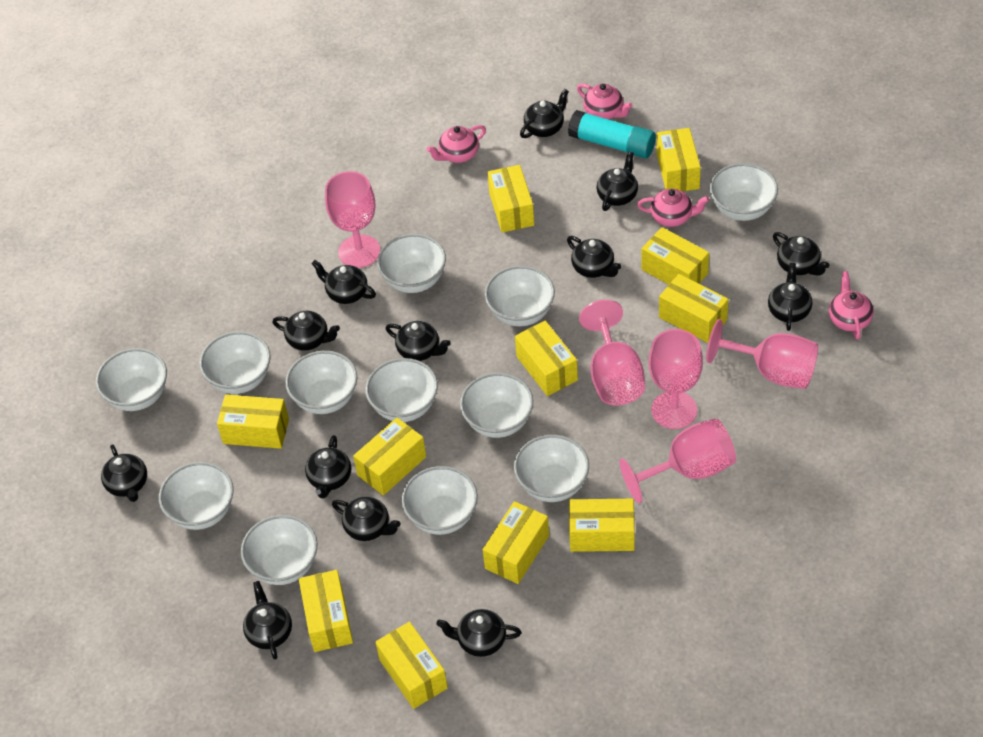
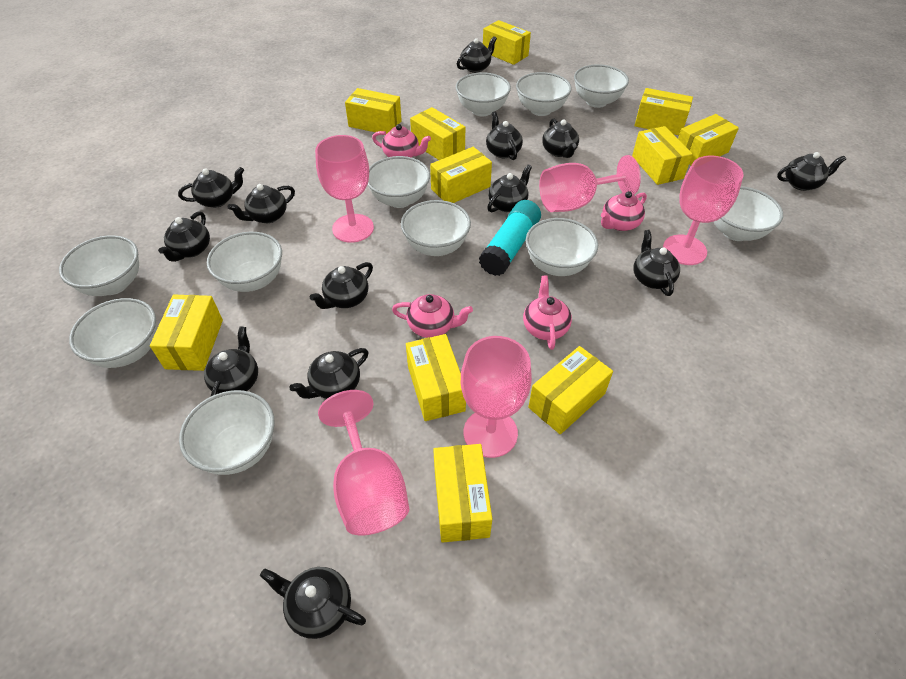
white bowl: 12 -> 11

